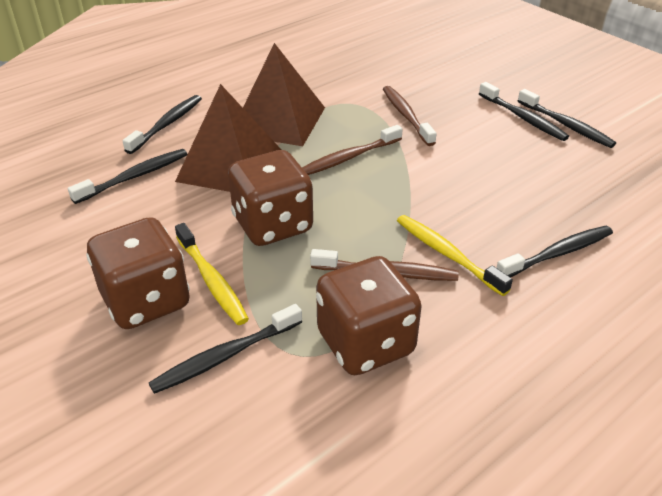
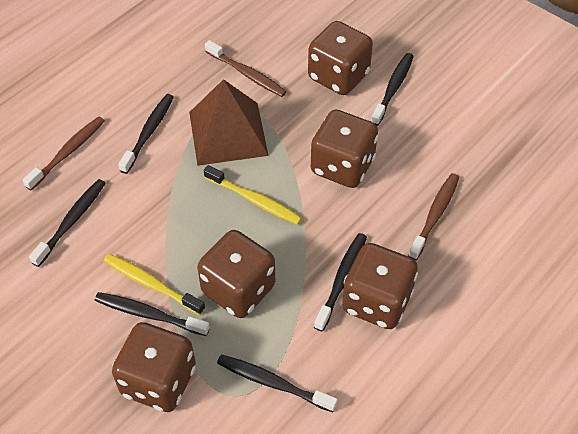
brown dice: 3 -> 5
brown pyramid: 2 -> 1

